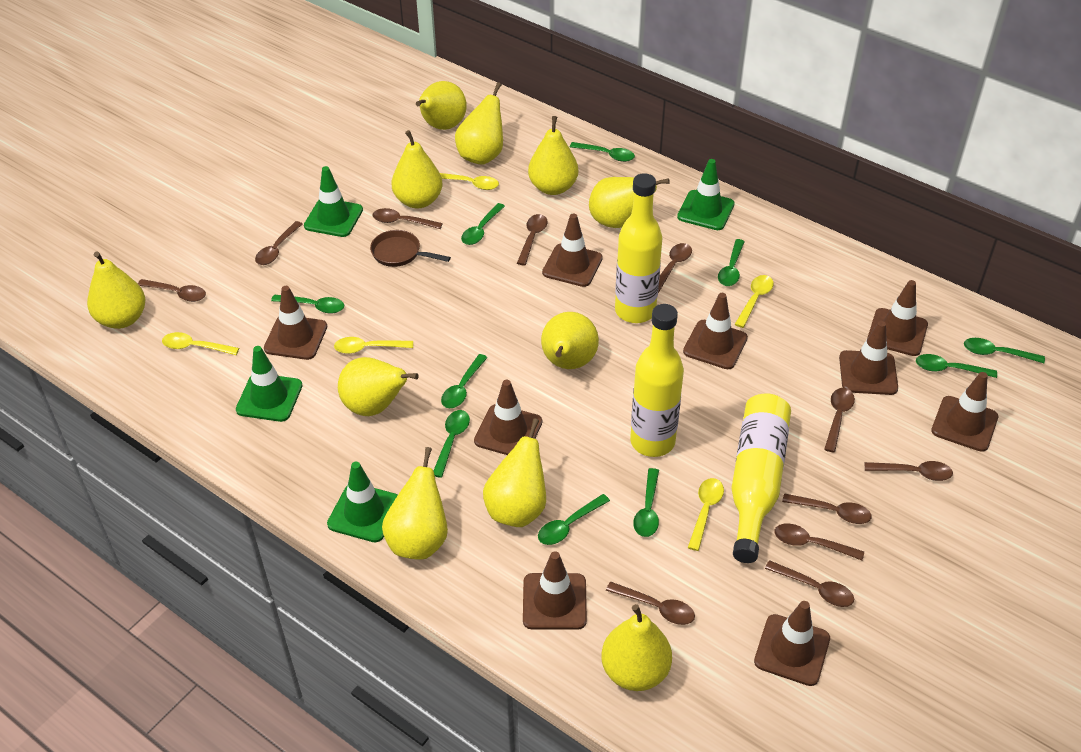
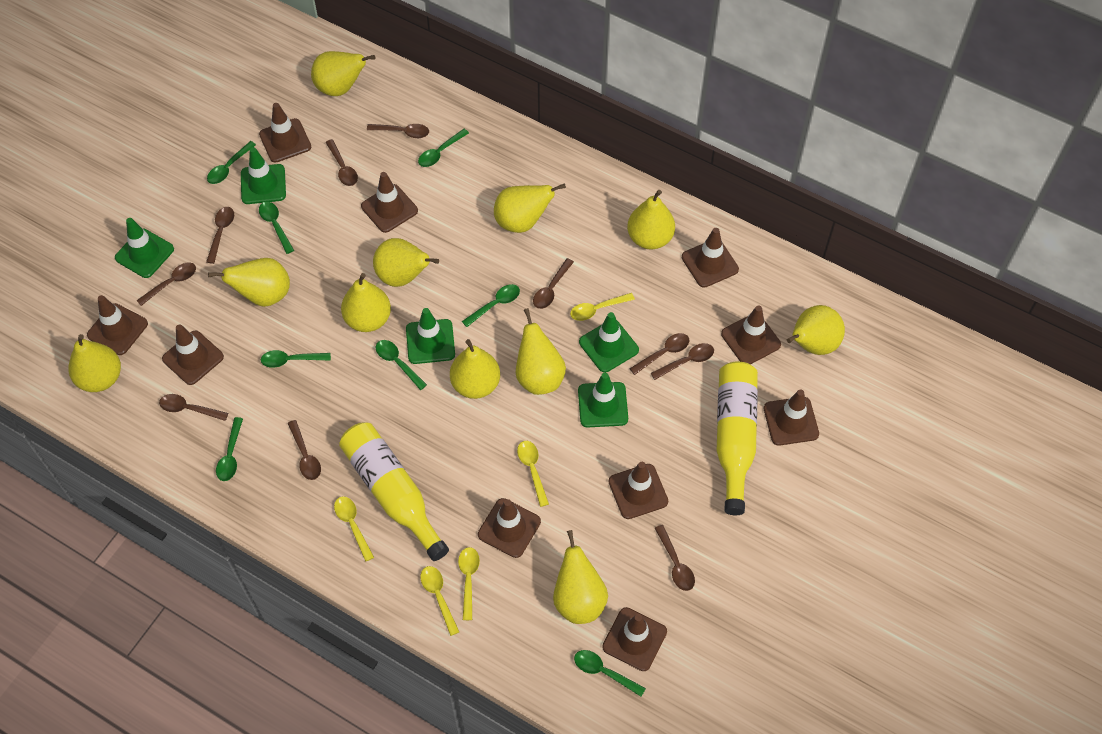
brown pan: 1 -> 0
brown spoon: 11 -> 10
brown traffic cone: 9 -> 10
green spoon: 10 -> 8
green traffic cone: 4 -> 5
yellow bottle: 3 -> 2

